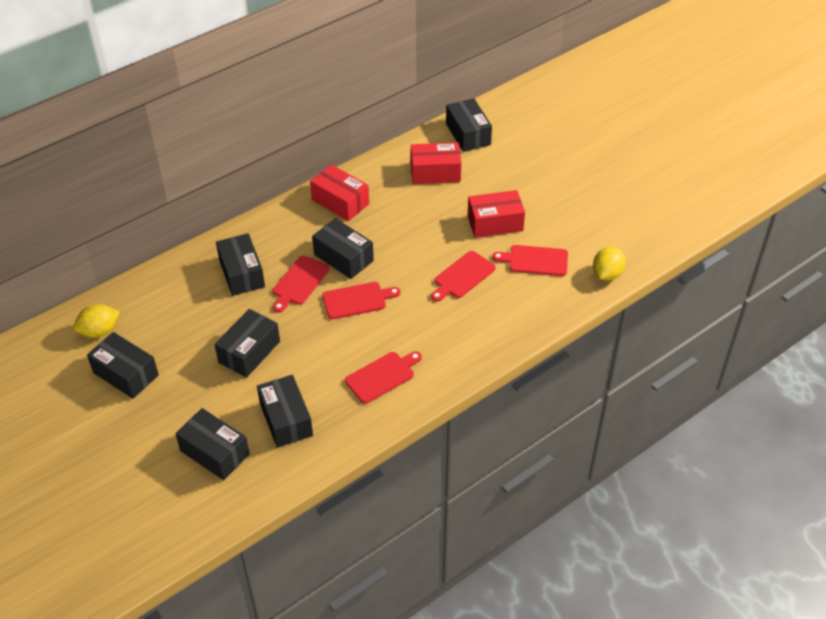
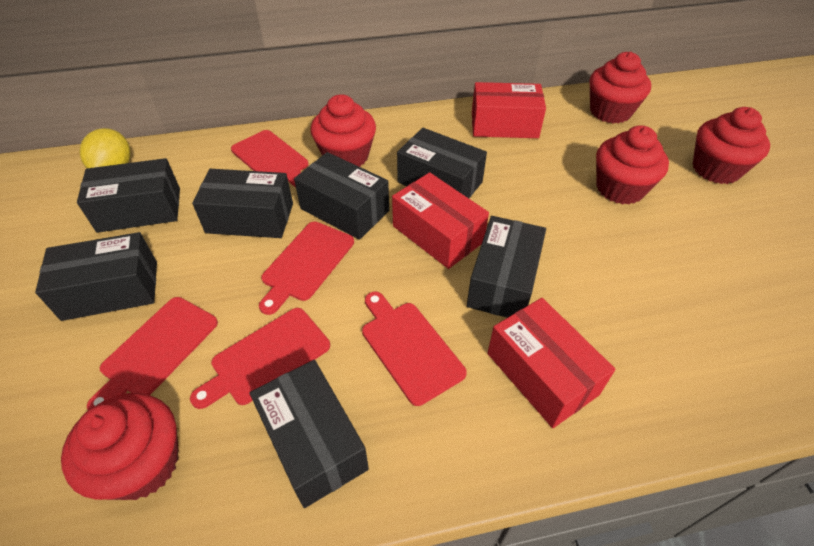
red cupcake: 0 -> 5
yellow lemon: 2 -> 1

